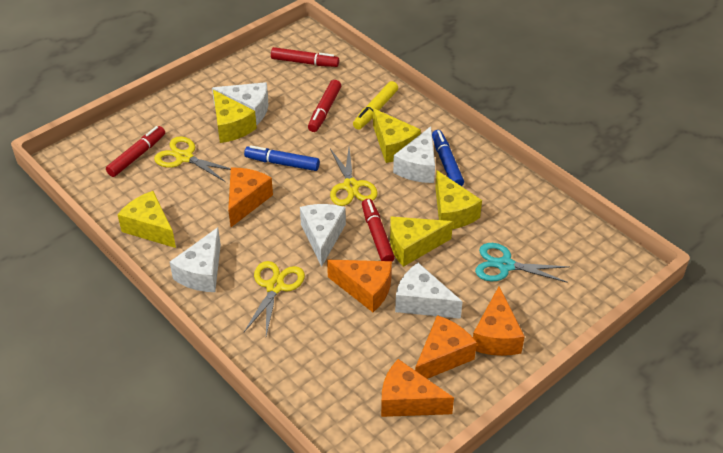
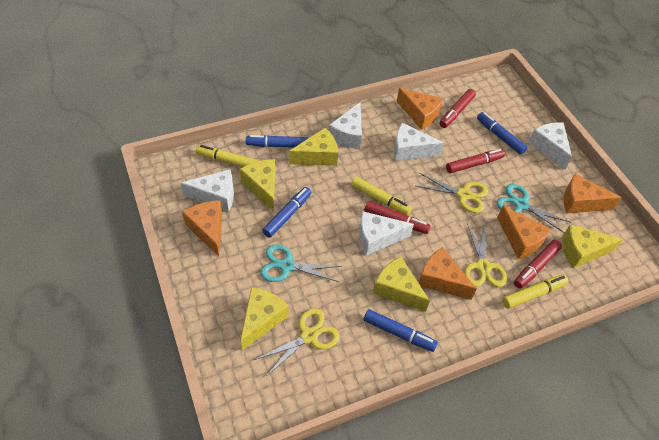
blue marker: 2 -> 4
turquoise scissors: 1 -> 2
yellow marker: 1 -> 3

